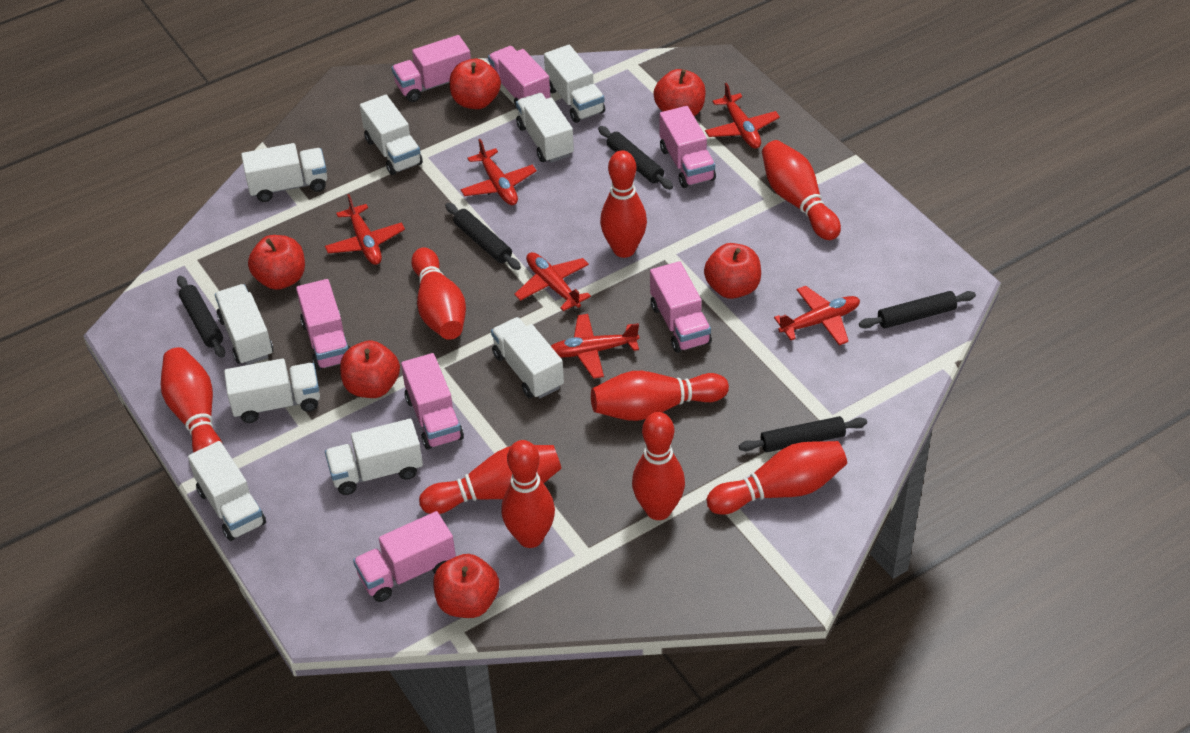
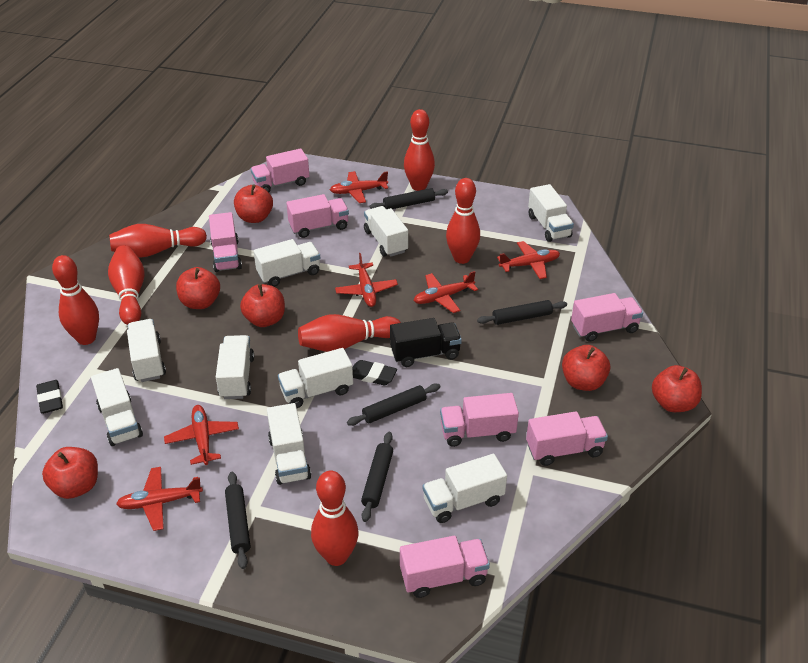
black eraser: 0 -> 2
black truck: 0 -> 1
red bowling pin: 9 -> 7

